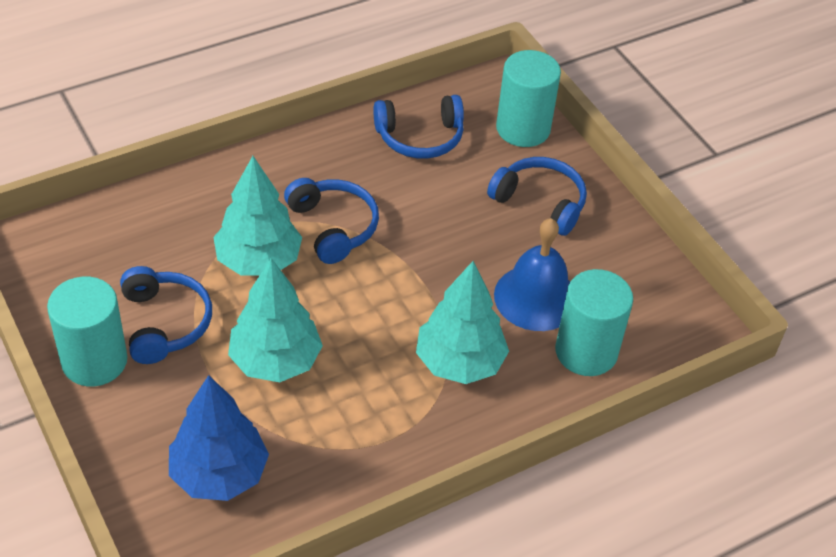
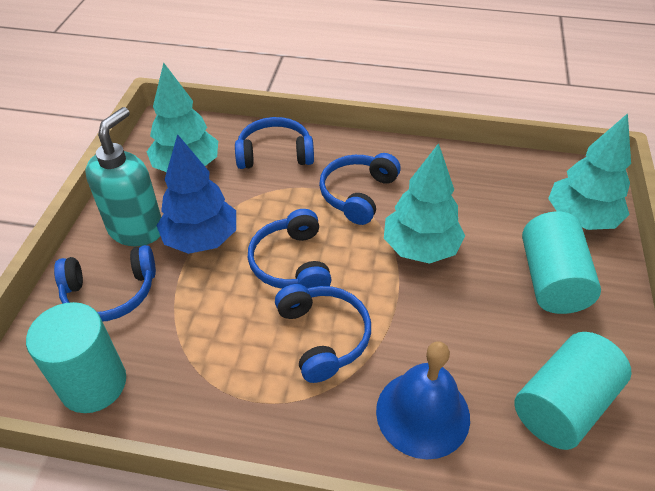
blue headphones: 4 -> 5
turquoise soap dispenser: 0 -> 1

